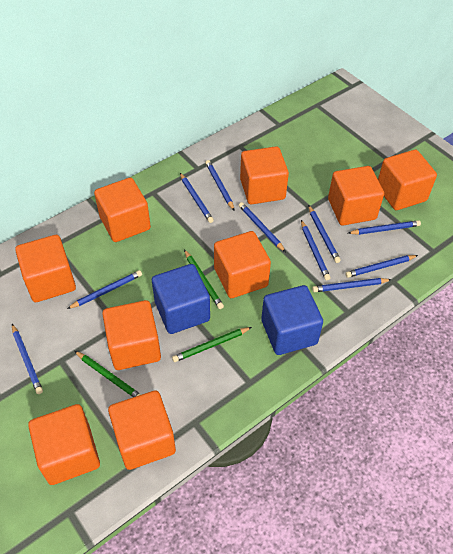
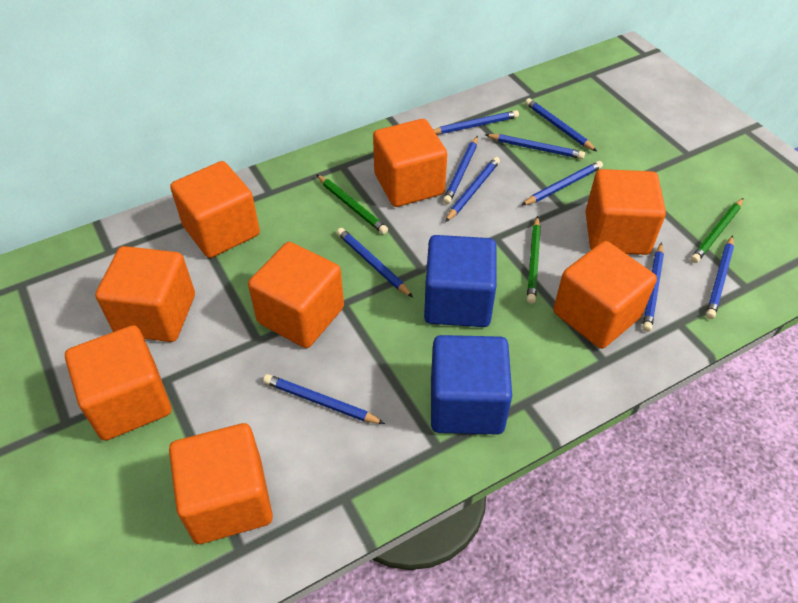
orange cube: 9 -> 8

